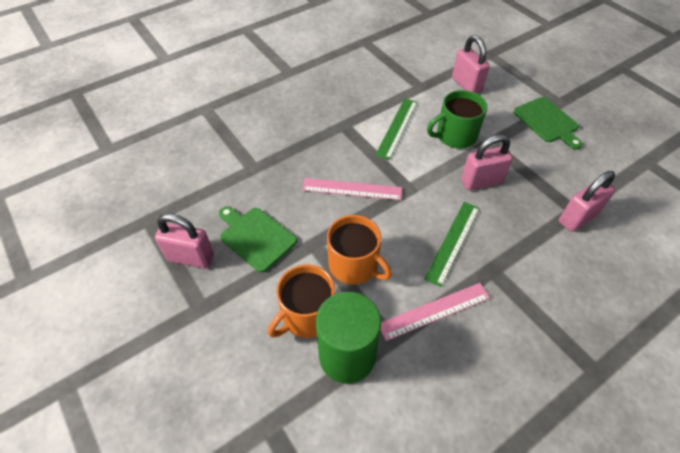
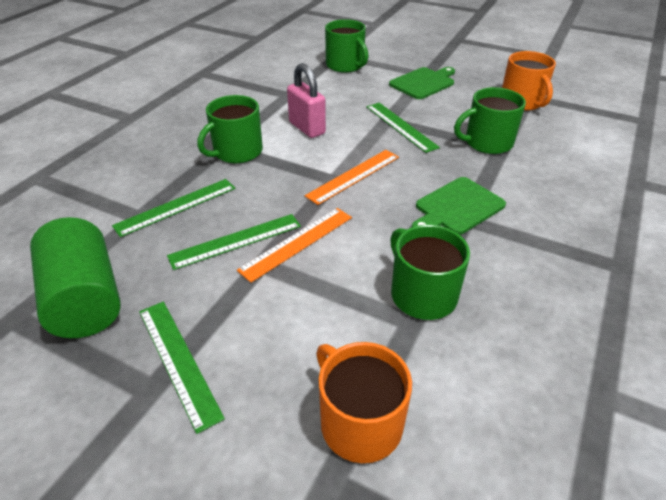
green mug: 1 -> 4
green ruler: 2 -> 4
orange ruler: 0 -> 2
pink padlock: 4 -> 1
pink ruler: 2 -> 0

